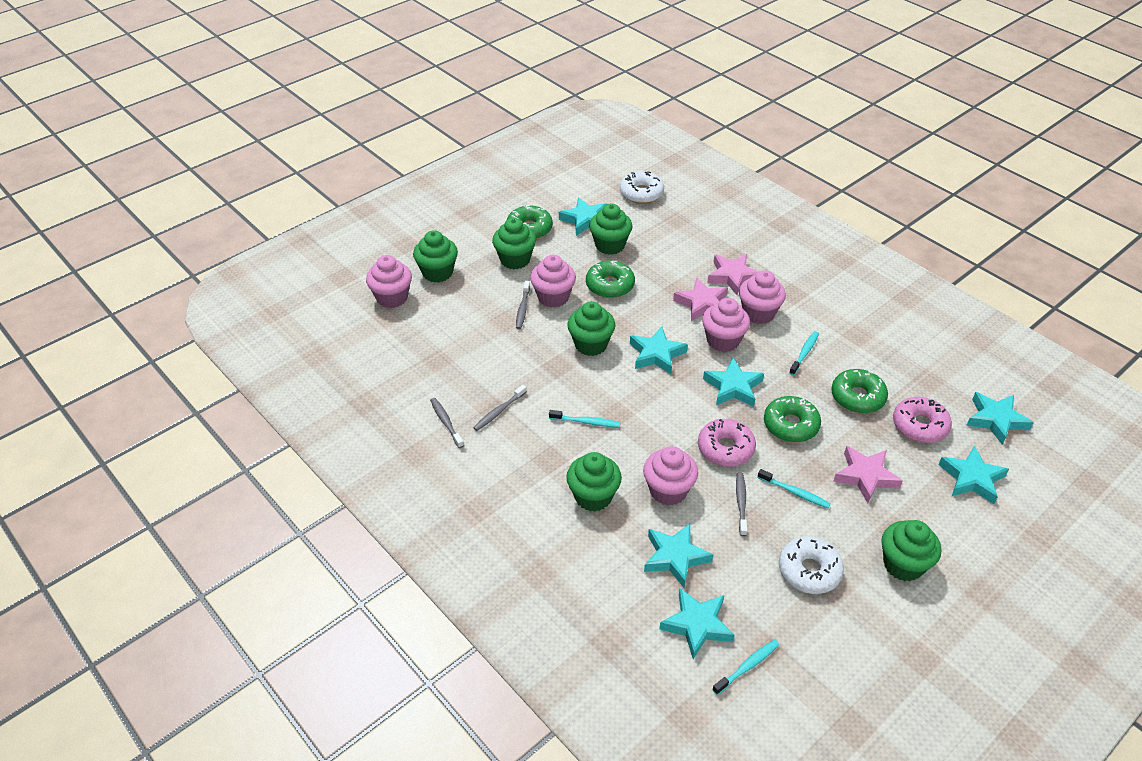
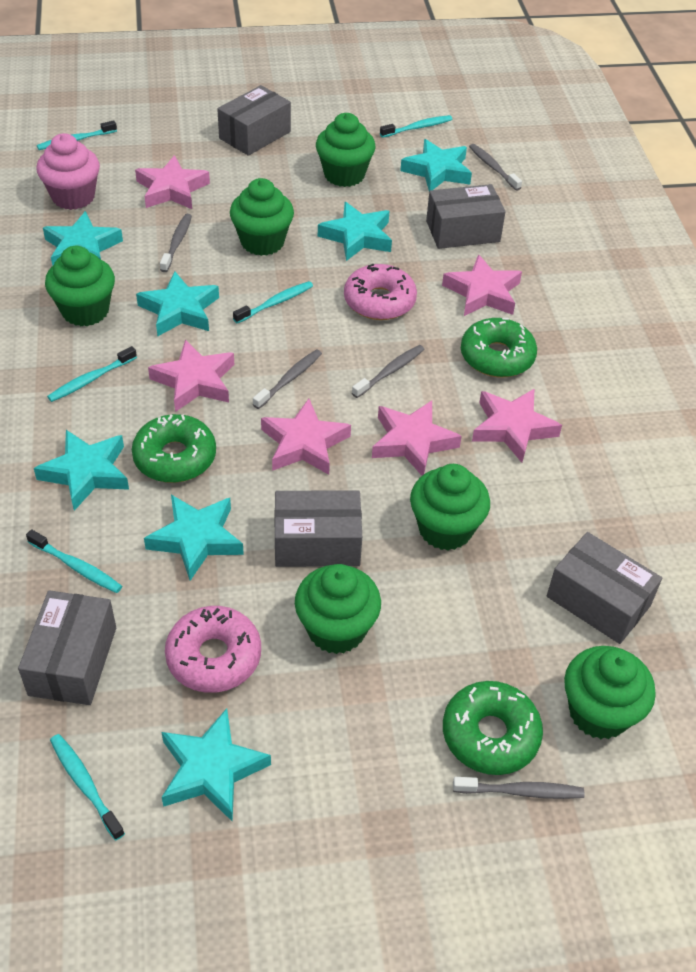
green donut: 4 -> 3
grey box: 0 -> 5
grey toothbrush: 4 -> 5
pink cupcake: 5 -> 1
pink star: 3 -> 6
turquoise toothbrush: 4 -> 6
white donut: 2 -> 0

